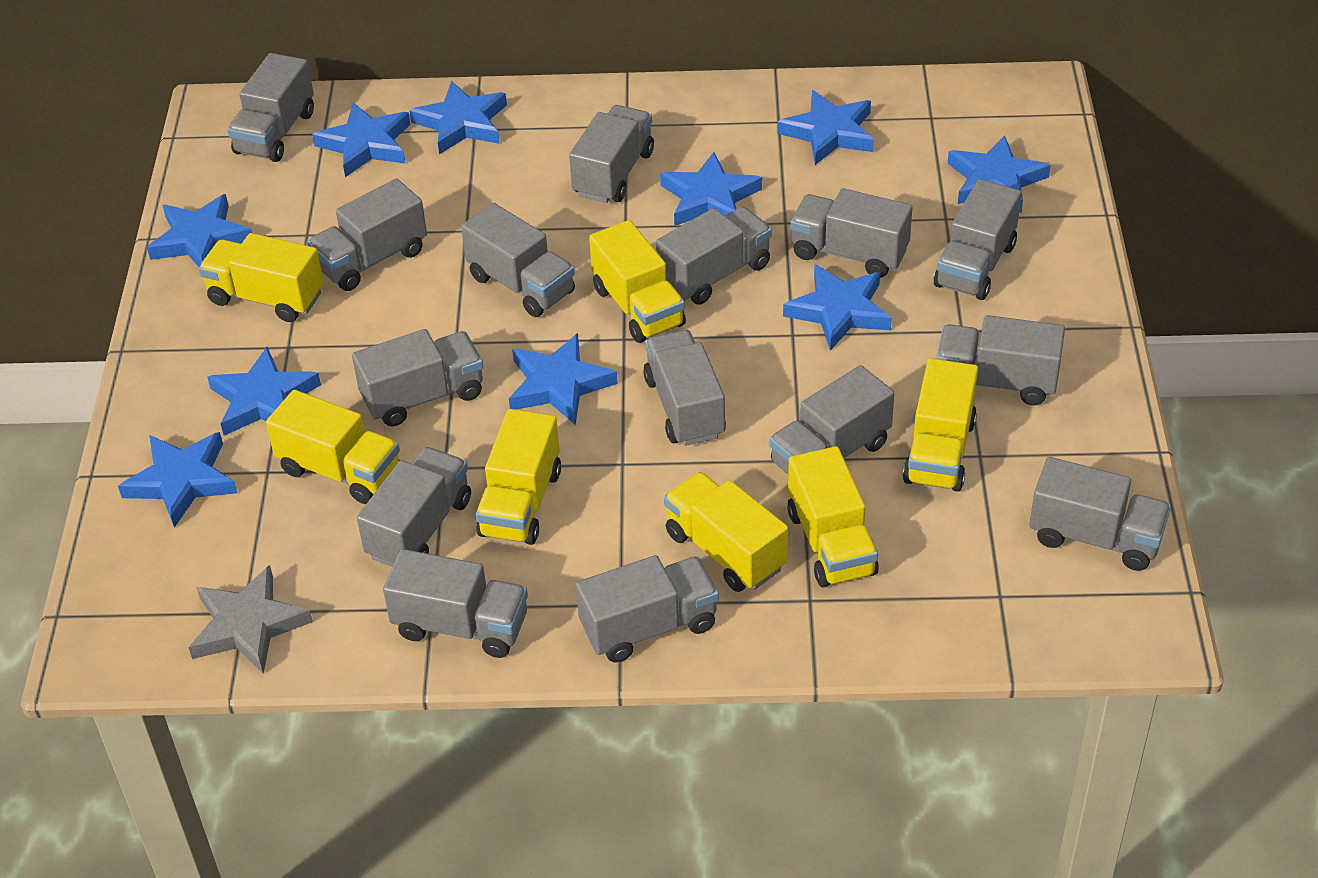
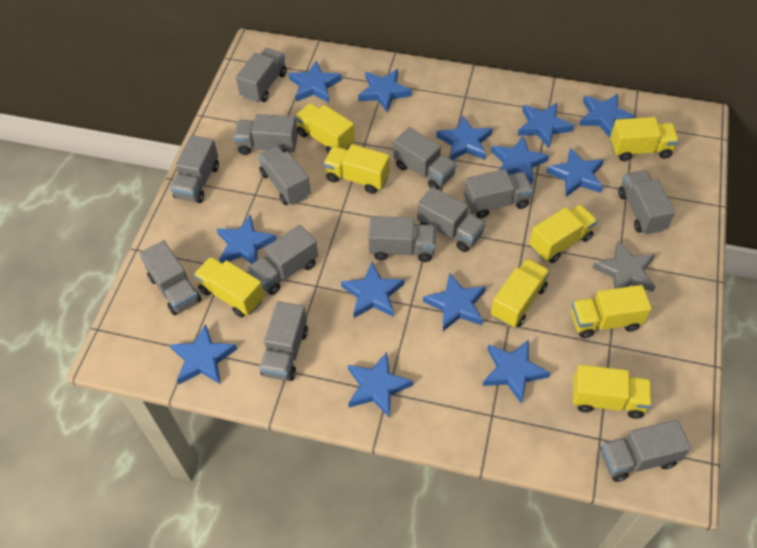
blue star: 10 -> 13
grey truck: 15 -> 13
yellow truck: 7 -> 8

